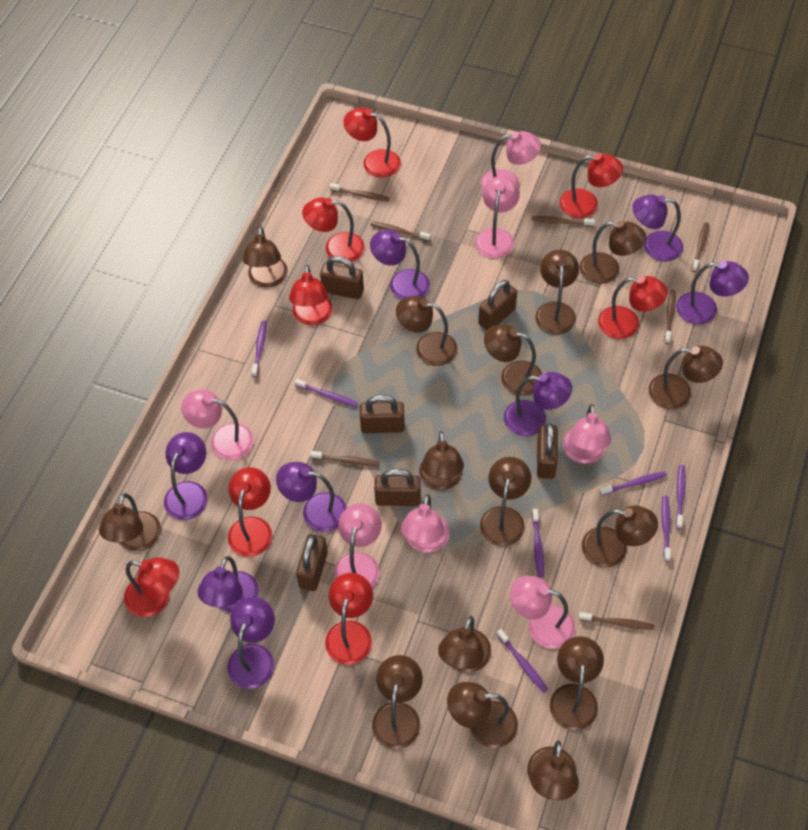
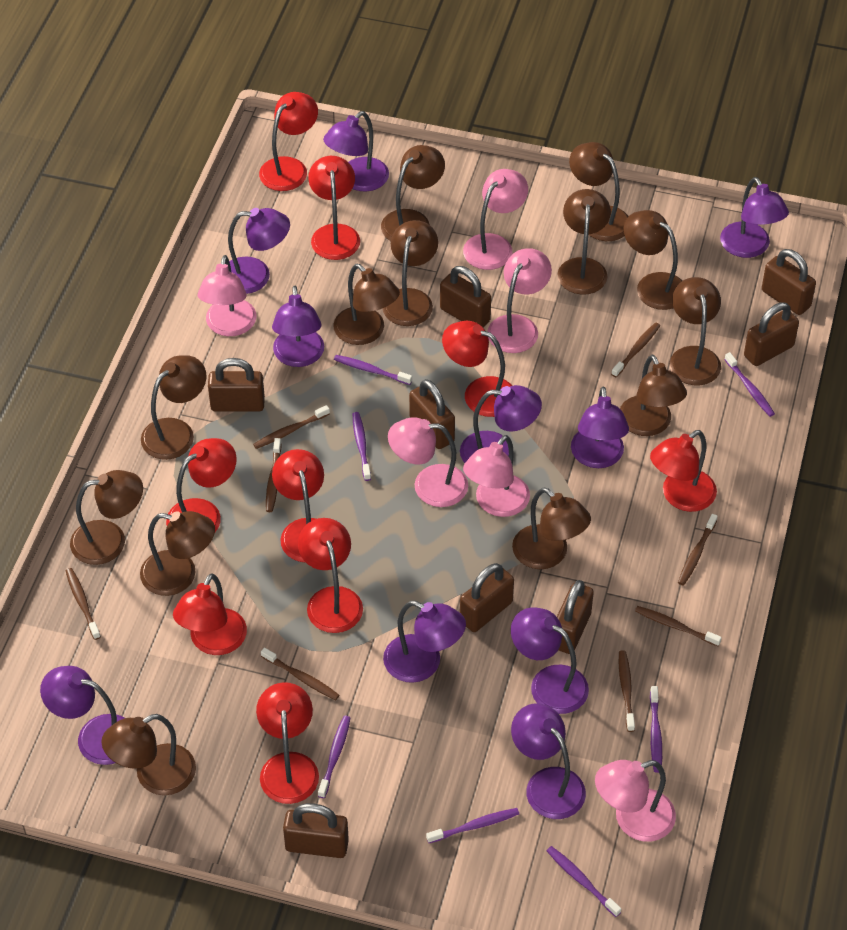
brown lamp: 15 -> 13
brown padlock: 6 -> 8
brown toothbrush: 7 -> 8
pink lamp: 7 -> 6
purple lamp: 8 -> 10
red lamp: 8 -> 9

